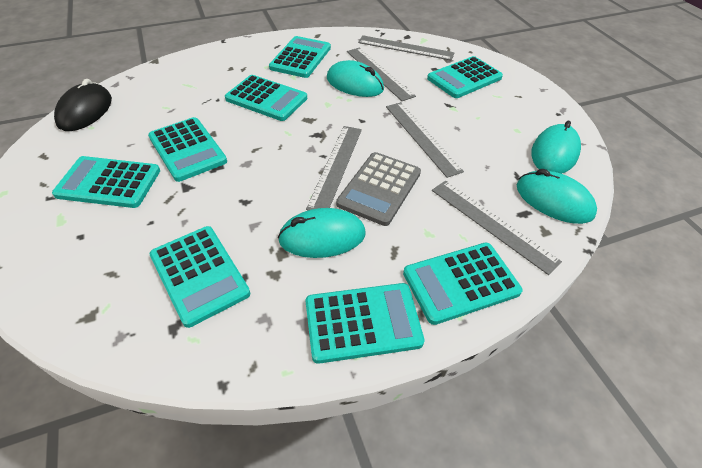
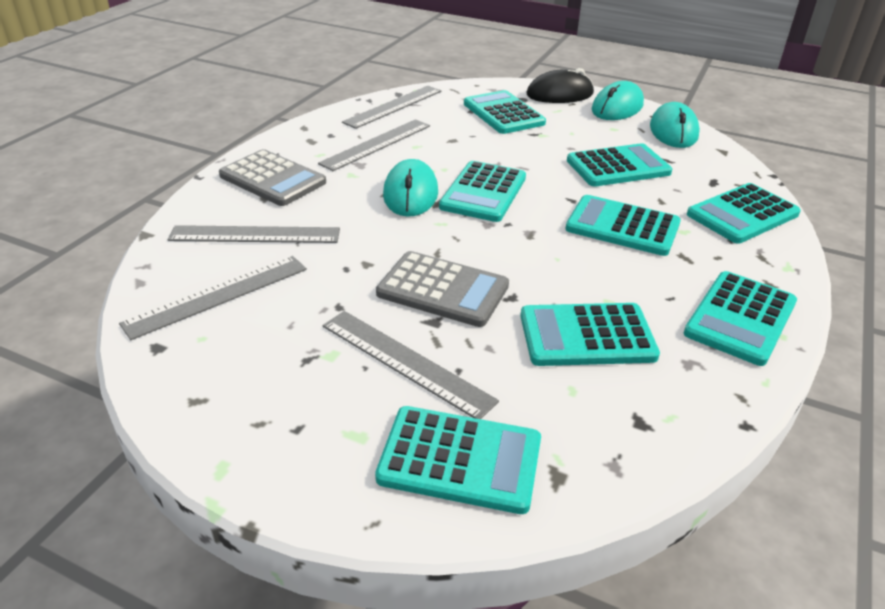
grey calculator: 1 -> 2
turquoise mouse: 4 -> 3

